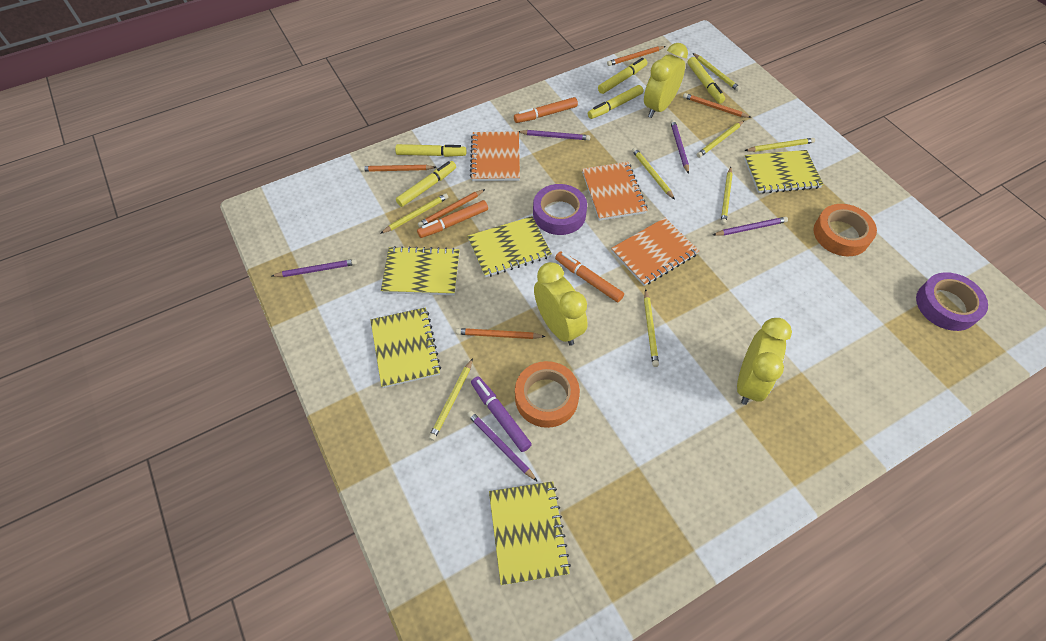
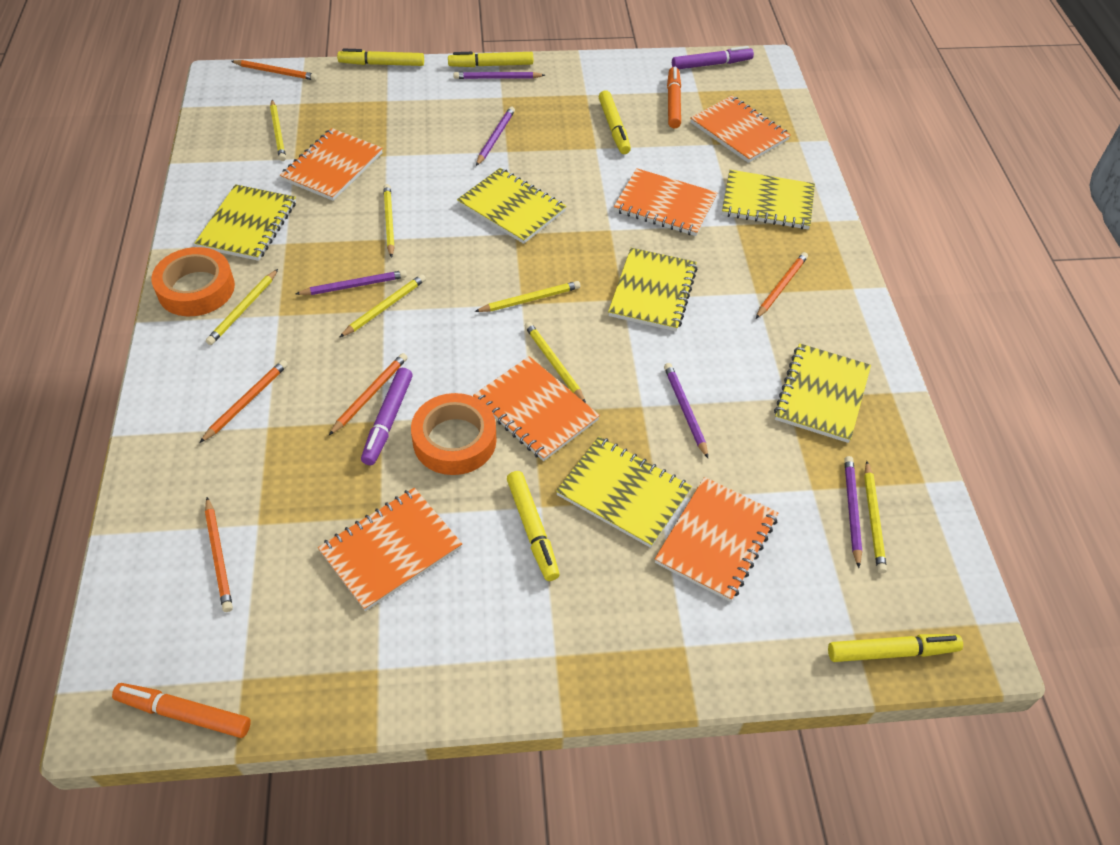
orange marker: 3 -> 2
orange notebook: 3 -> 6
purple marker: 1 -> 2
purple tape: 2 -> 0
yellow clock: 3 -> 0
yellow notebook: 5 -> 6
yellow pencil: 8 -> 7

